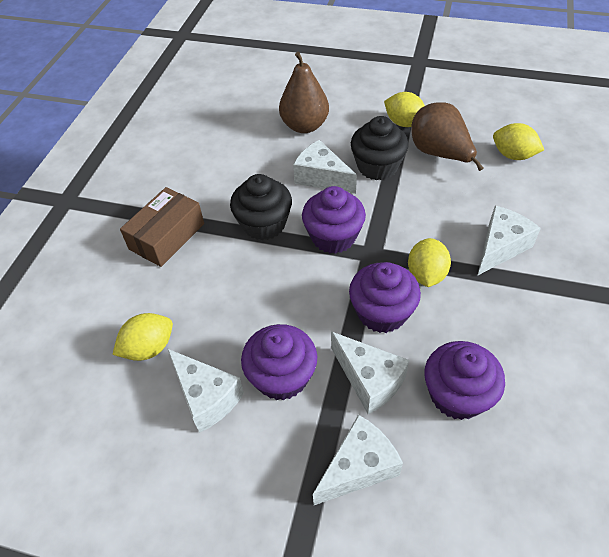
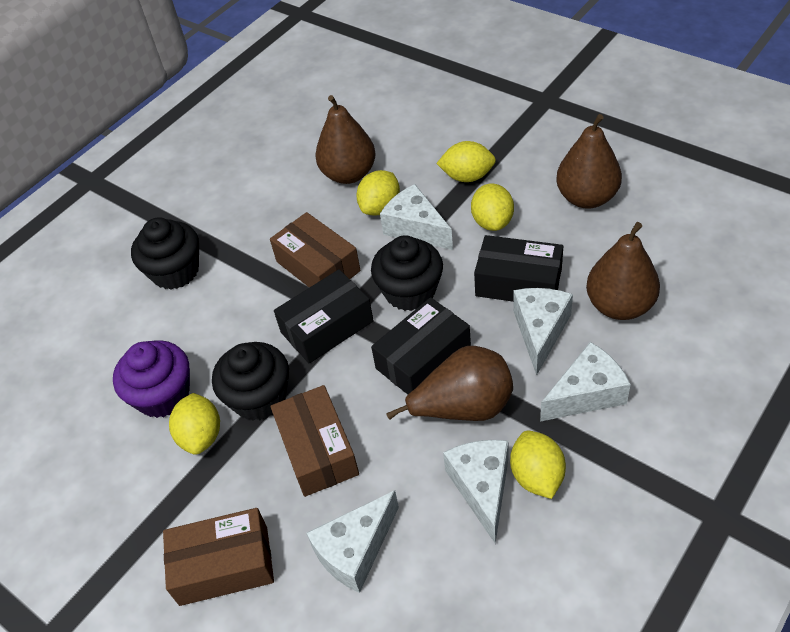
black box: 0 -> 3
black cupcake: 2 -> 3
brown box: 1 -> 3
brown pear: 2 -> 4
purple cupcake: 4 -> 1
yellow lemon: 4 -> 5

